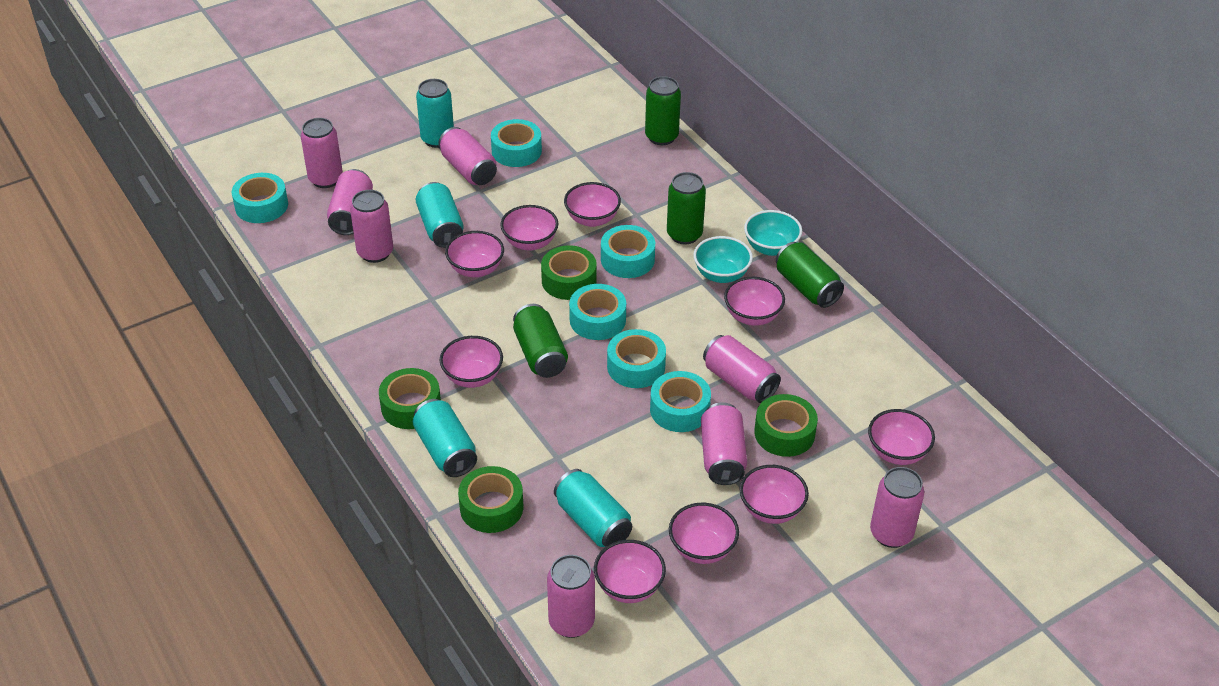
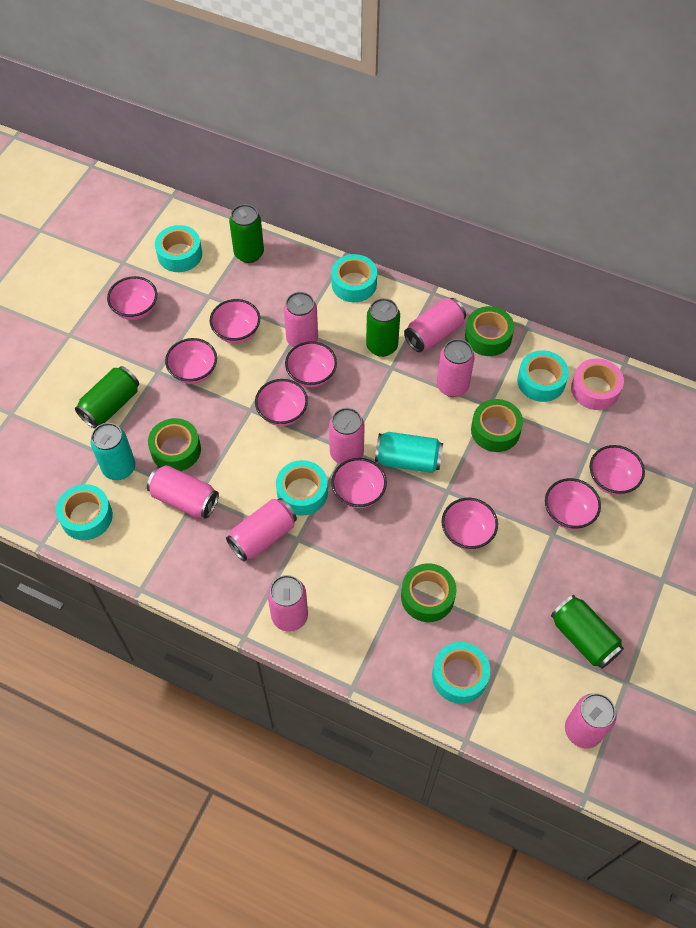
pink tape: 0 -> 1
turquoise bowl: 2 -> 0
turquoise can: 4 -> 2

